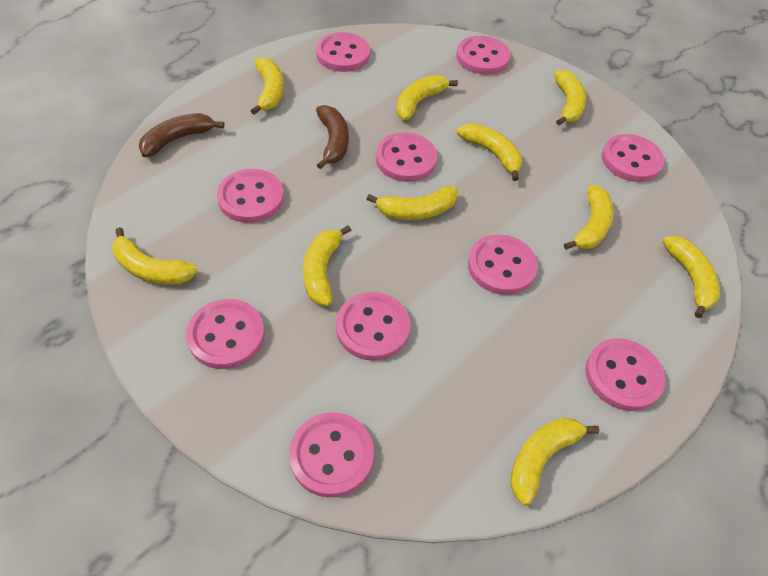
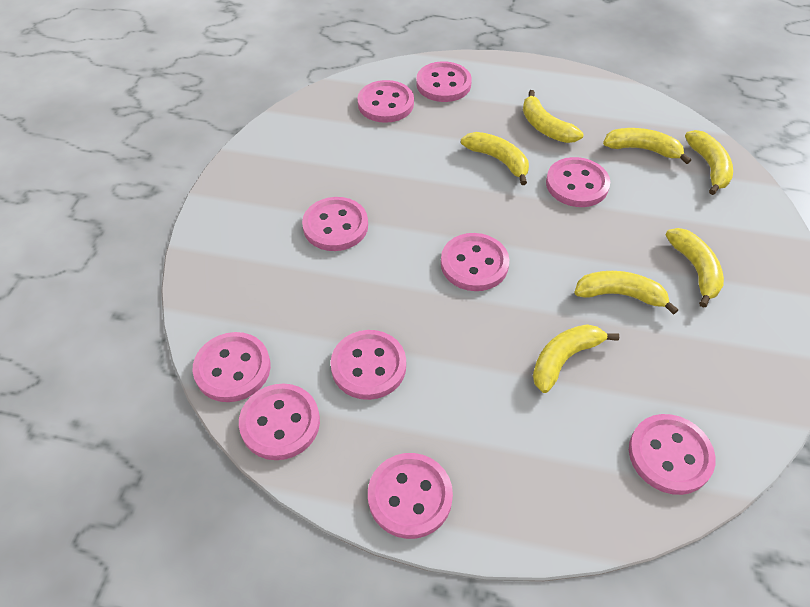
brown banana: 2 -> 0
yellow banana: 10 -> 7

